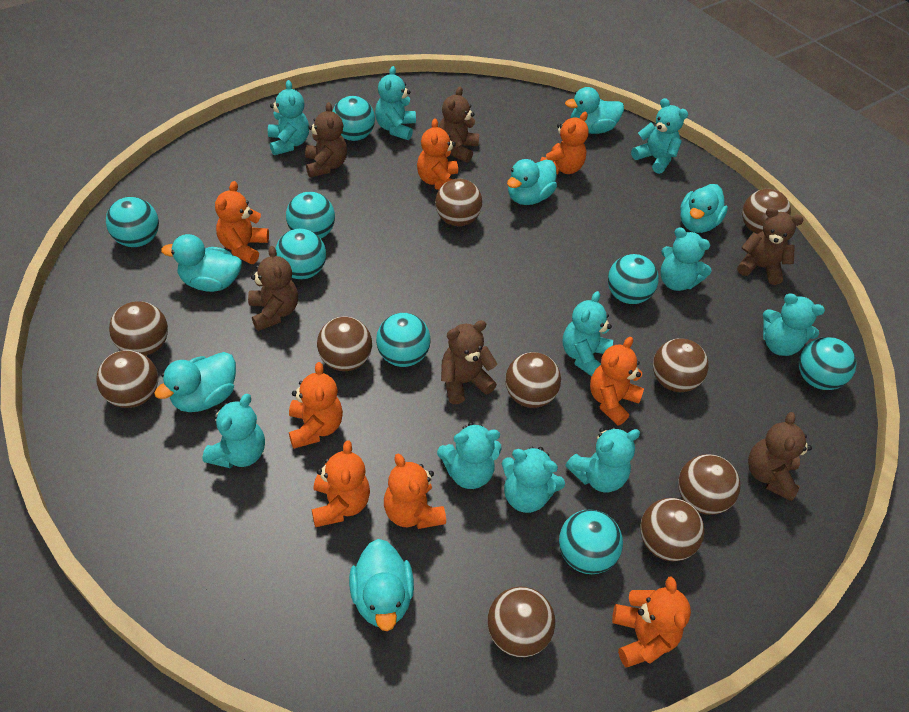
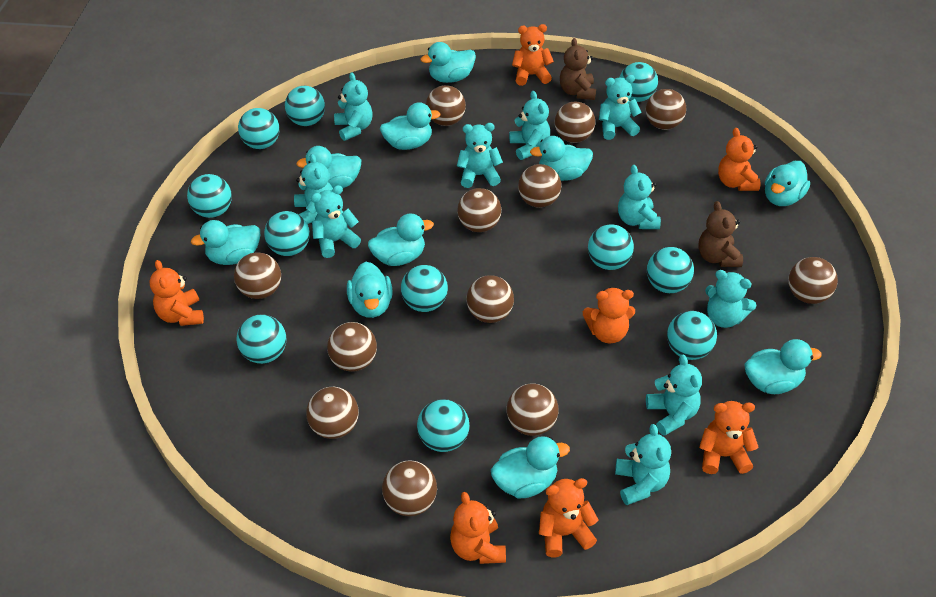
brown ball: 10 -> 12
brown teddy bear: 6 -> 2
orange teddy bear: 8 -> 7
turquoise ball: 8 -> 11
turquoise duck: 6 -> 10

